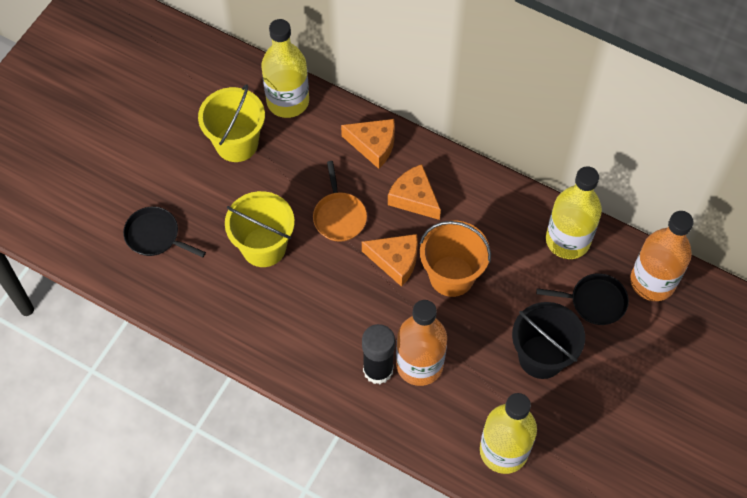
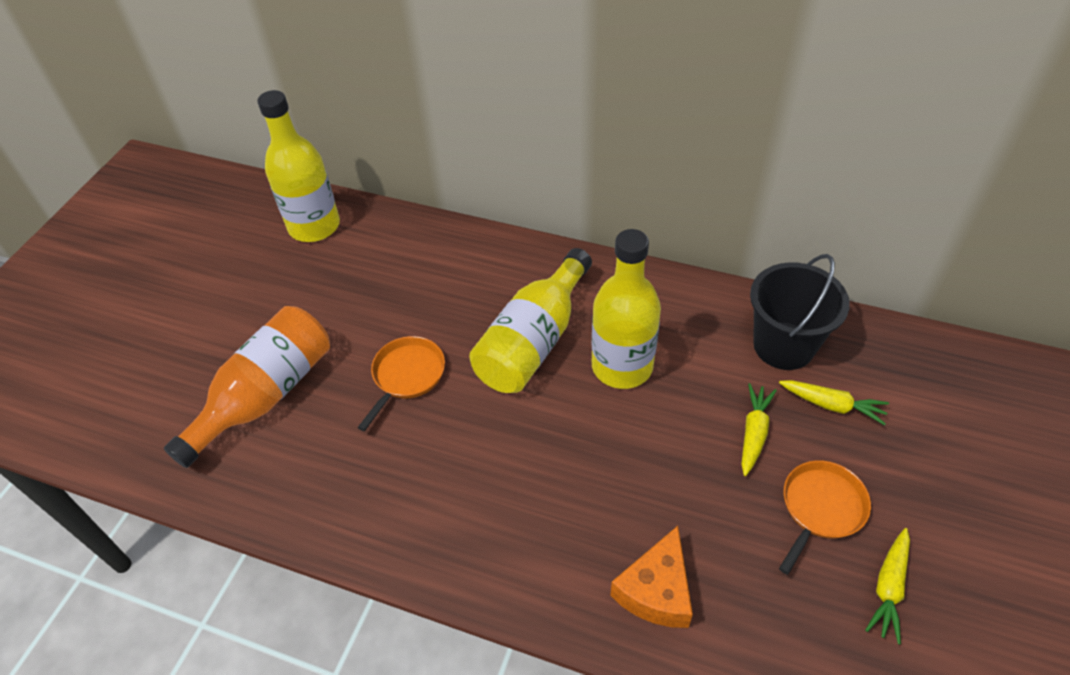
black glue stick: 1 -> 0
black pan: 2 -> 0
orange bottle: 2 -> 1
orange bucket: 1 -> 0
orange cheese: 3 -> 1
orange pan: 1 -> 2
yellow bucket: 2 -> 0
yellow carrot: 0 -> 3

